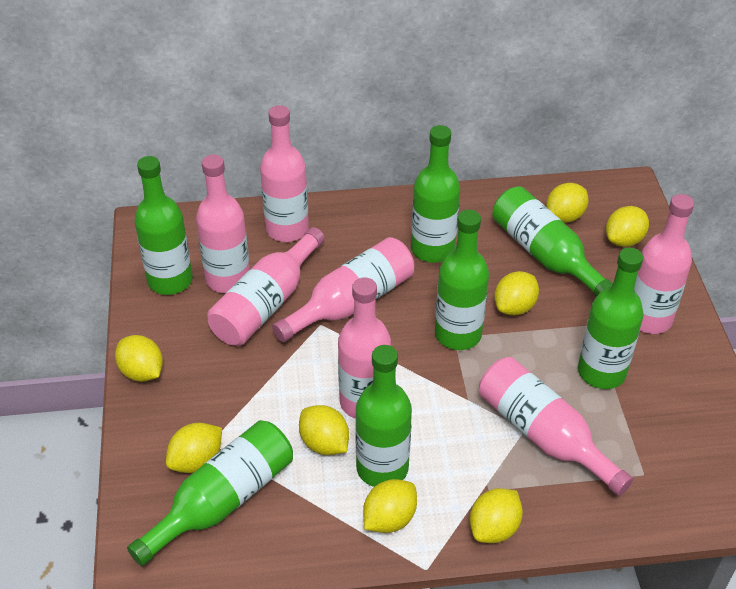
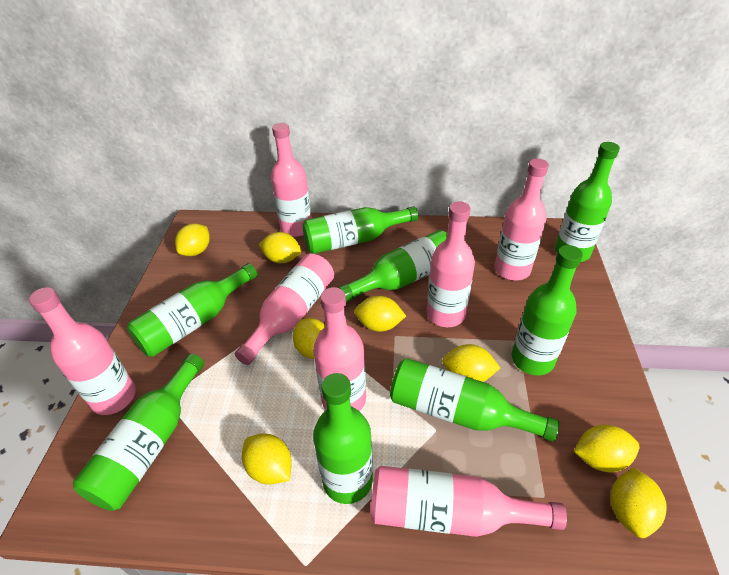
green bottle: 7 -> 8

